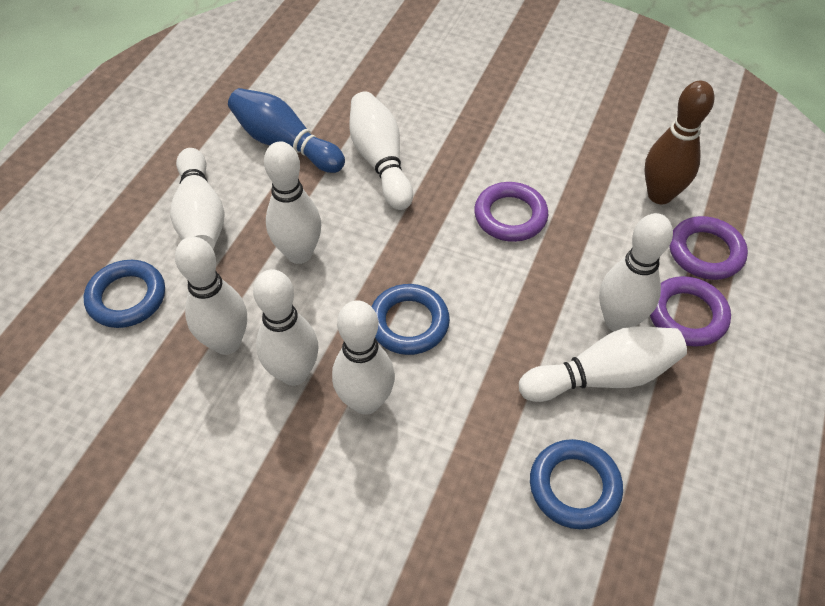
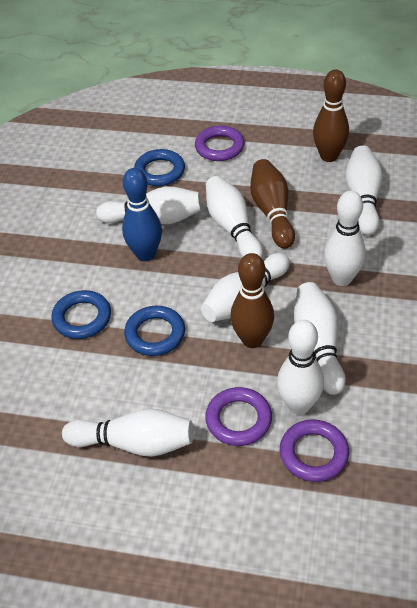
brown bowling pin: 1 -> 3

